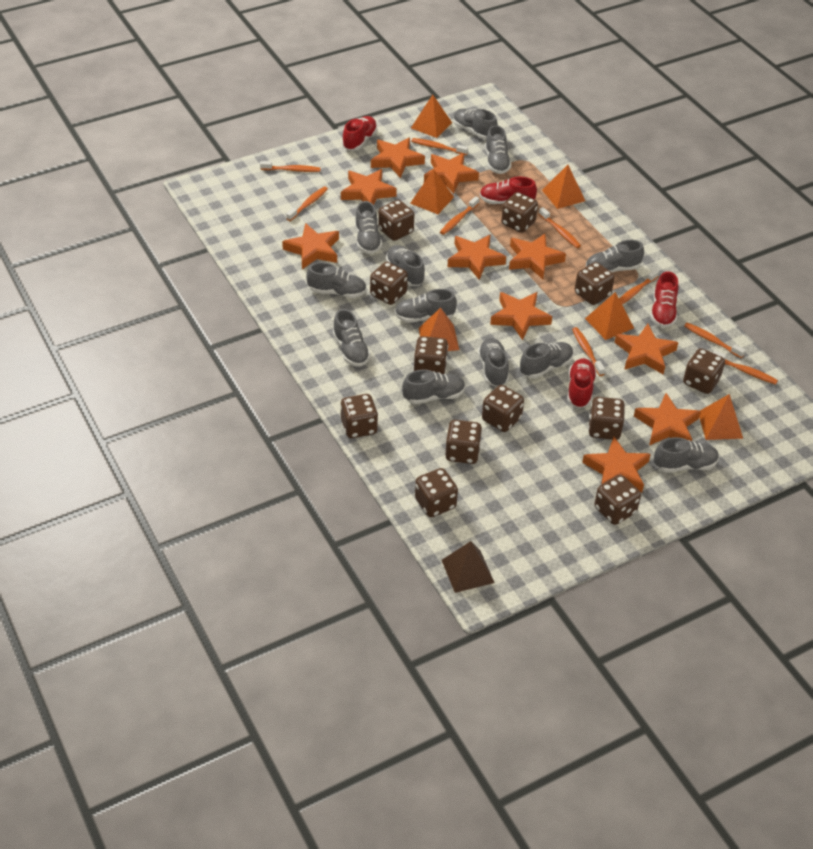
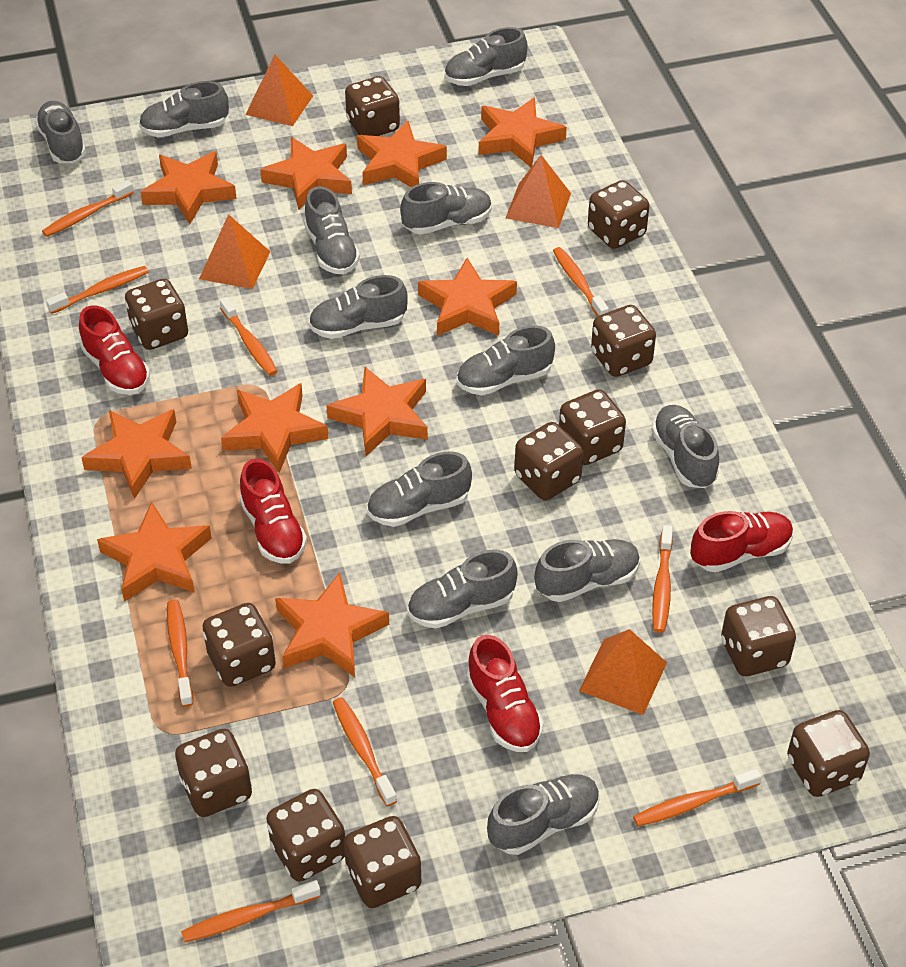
brown pyramid: 1 -> 0
orange pyramid: 6 -> 4

